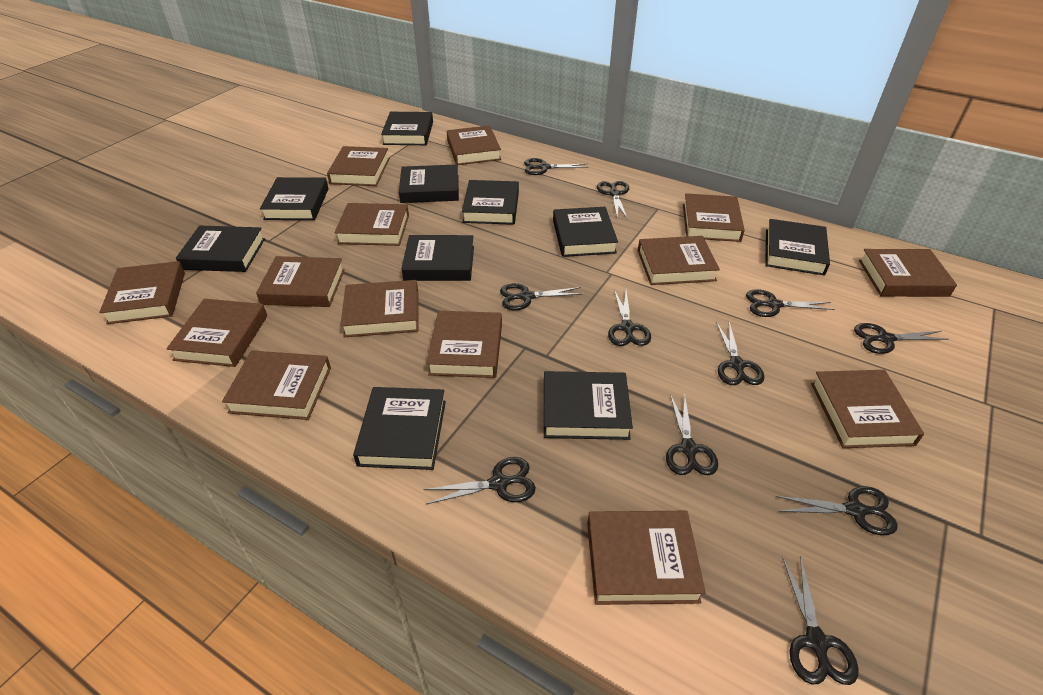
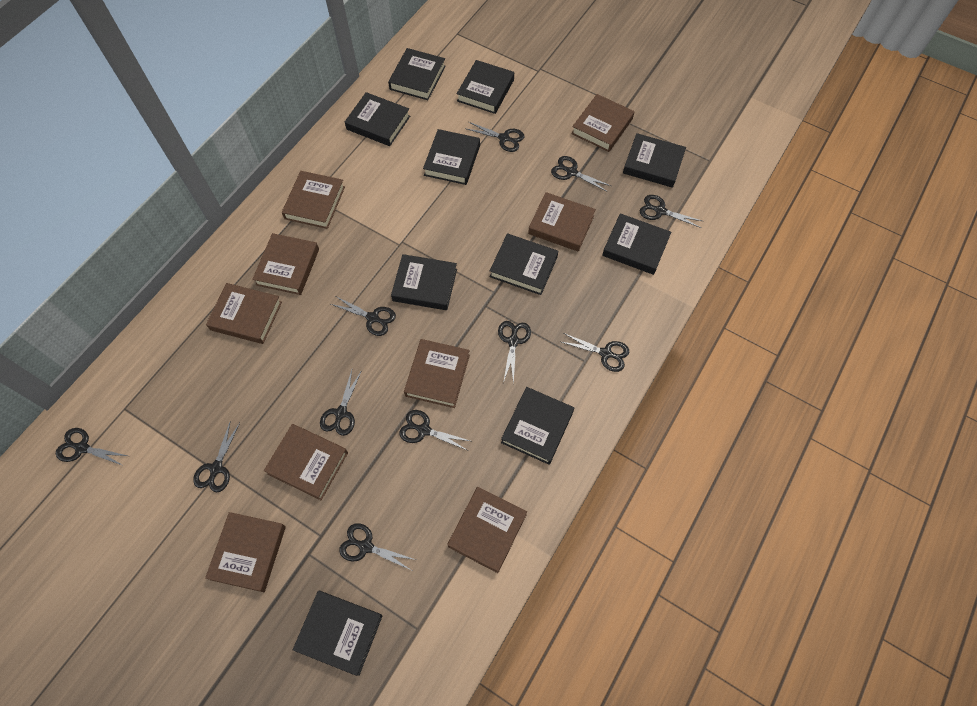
brown book: 14 -> 9

